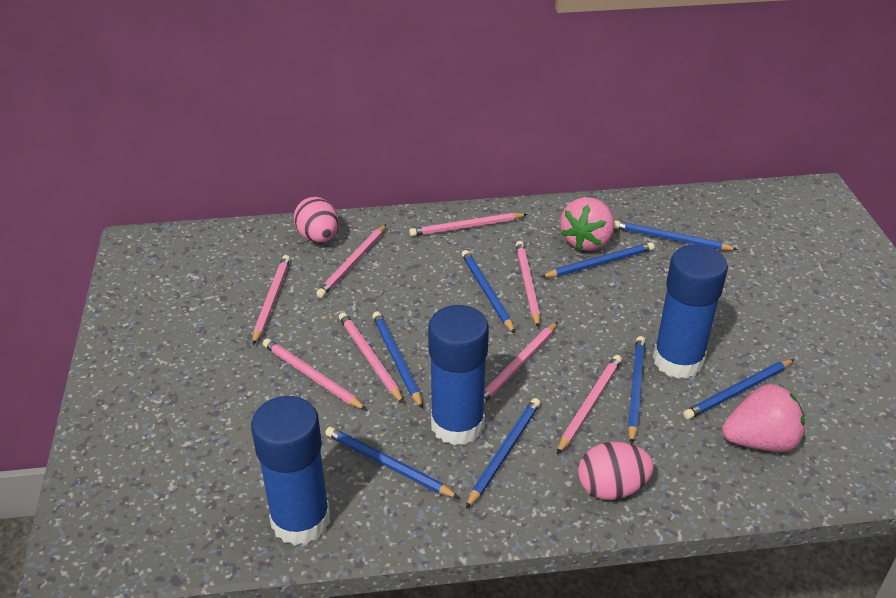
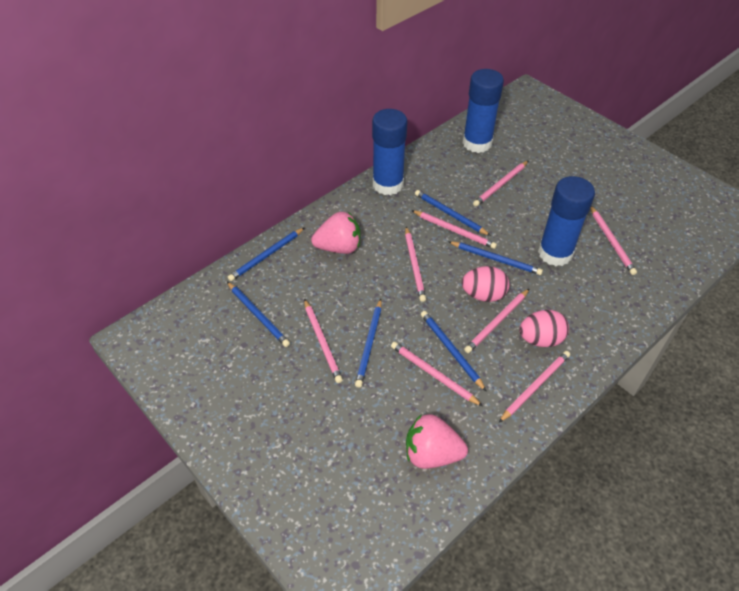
blue pencil: 8 -> 6

